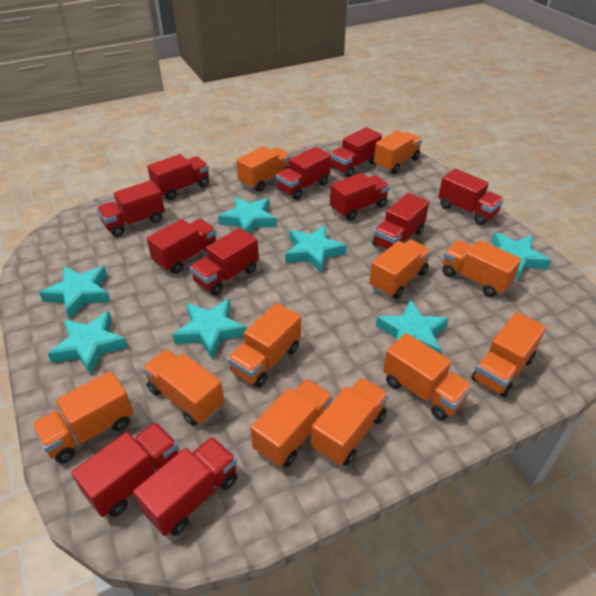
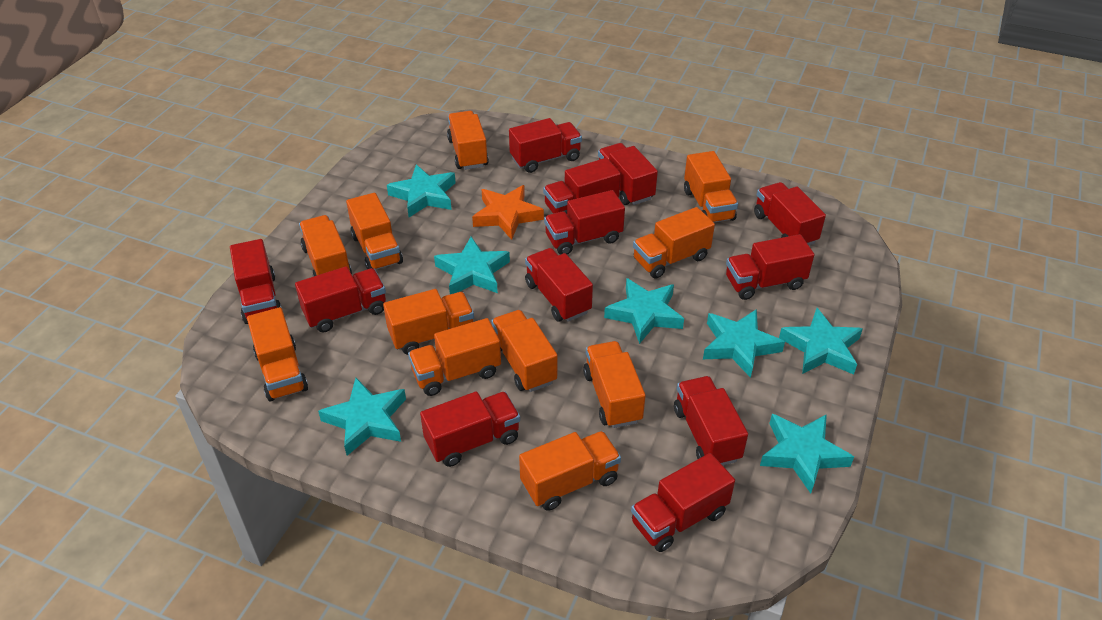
orange star: 0 -> 1
red truck: 11 -> 12

